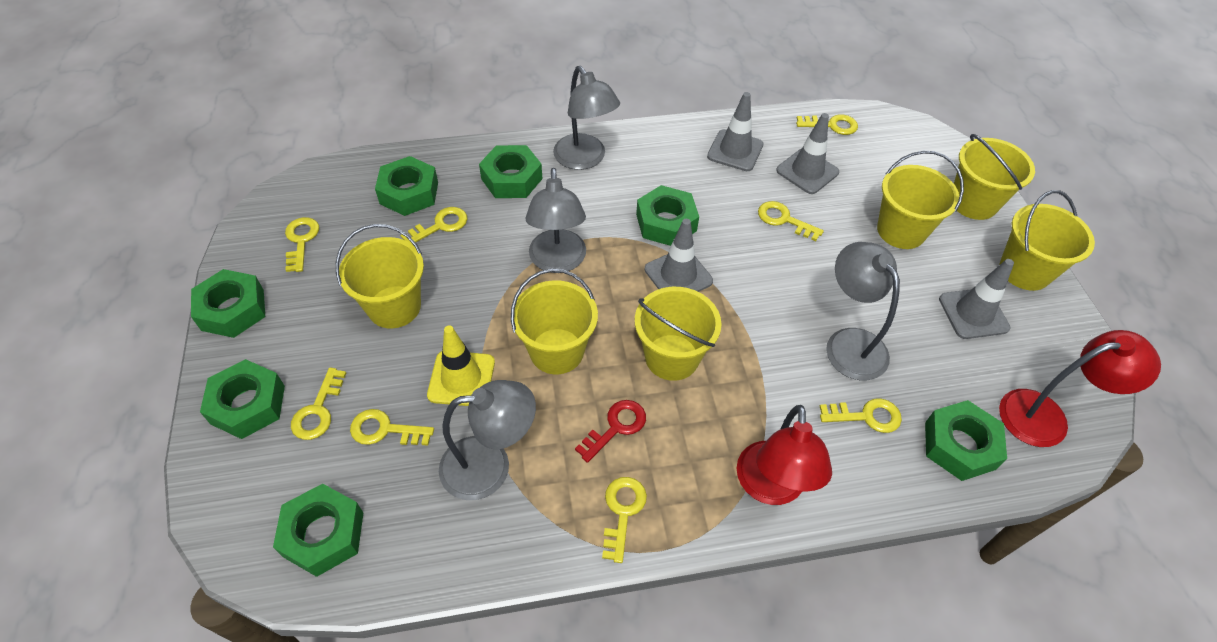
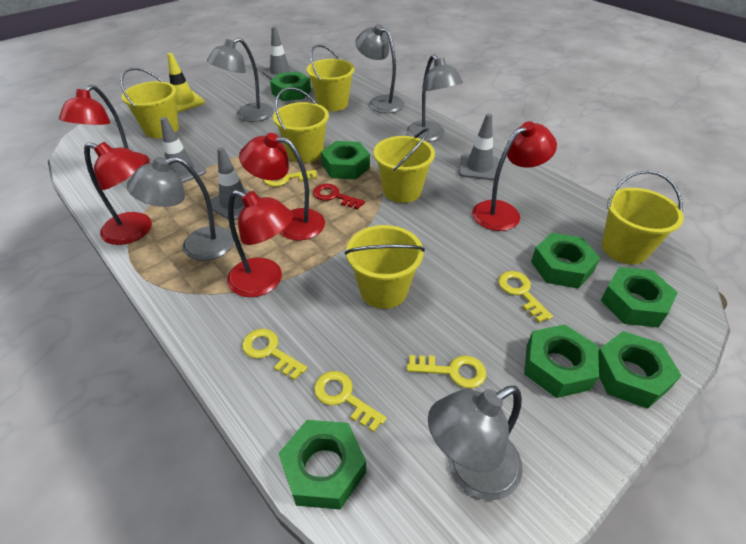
grey lamp: 4 -> 5
red lamp: 2 -> 5
yellow key: 8 -> 5

